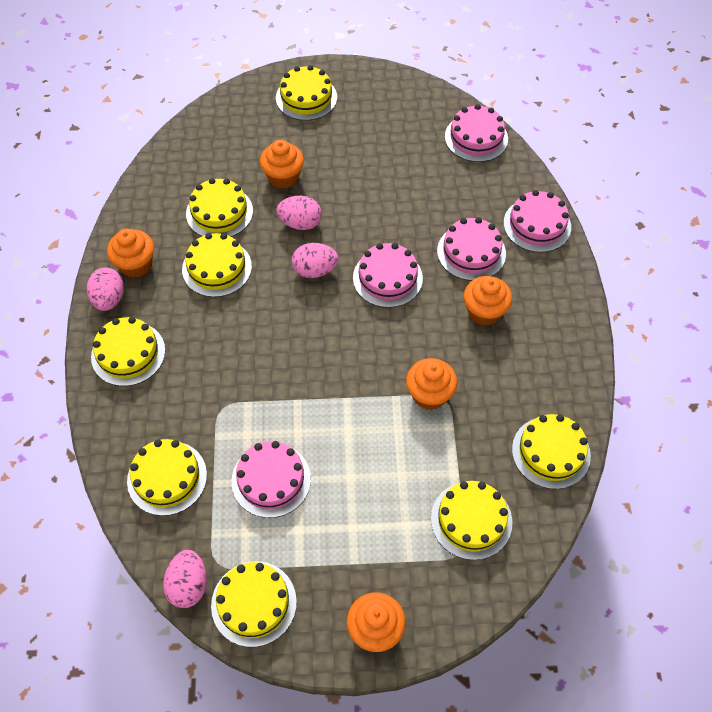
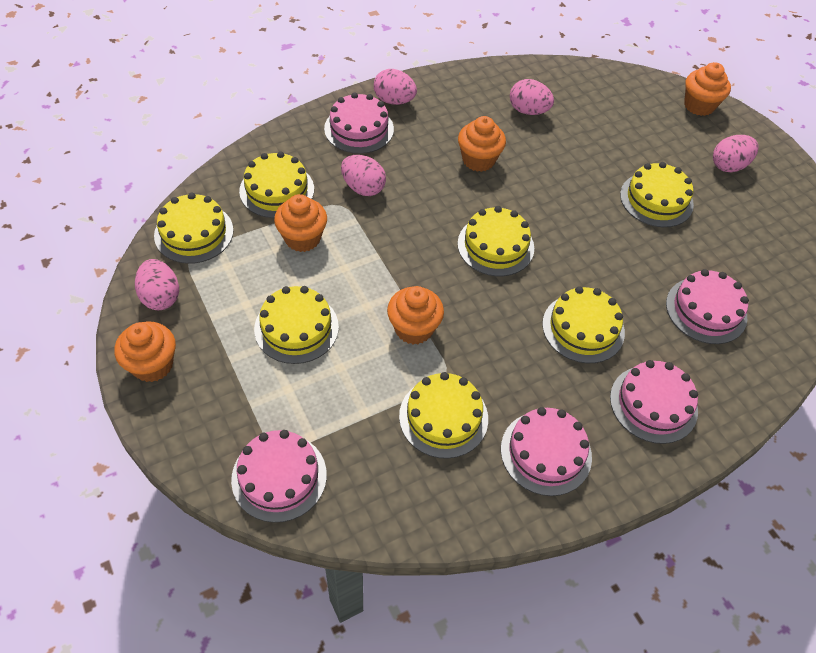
pink egg: 4 -> 5
yellow cake: 8 -> 7

